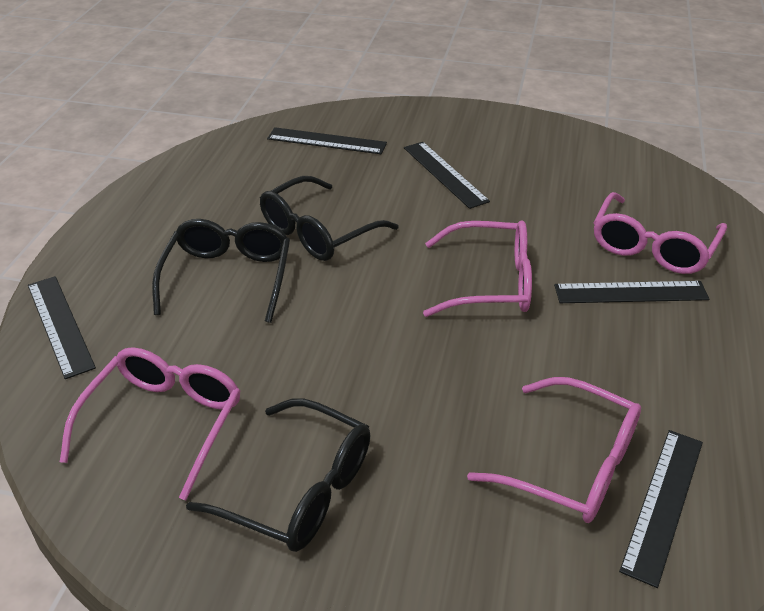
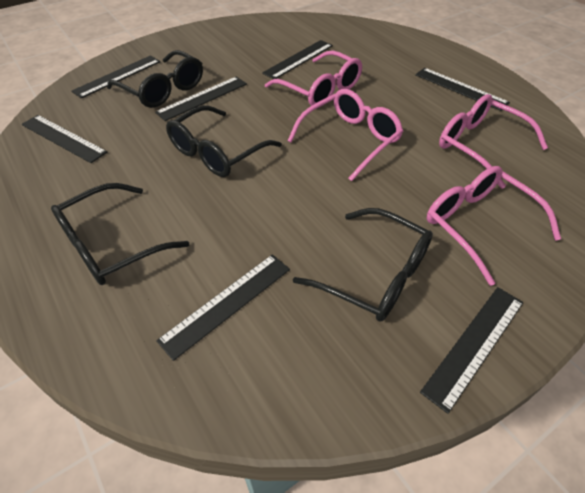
black glasses: 3 -> 4
black ruler: 5 -> 7

